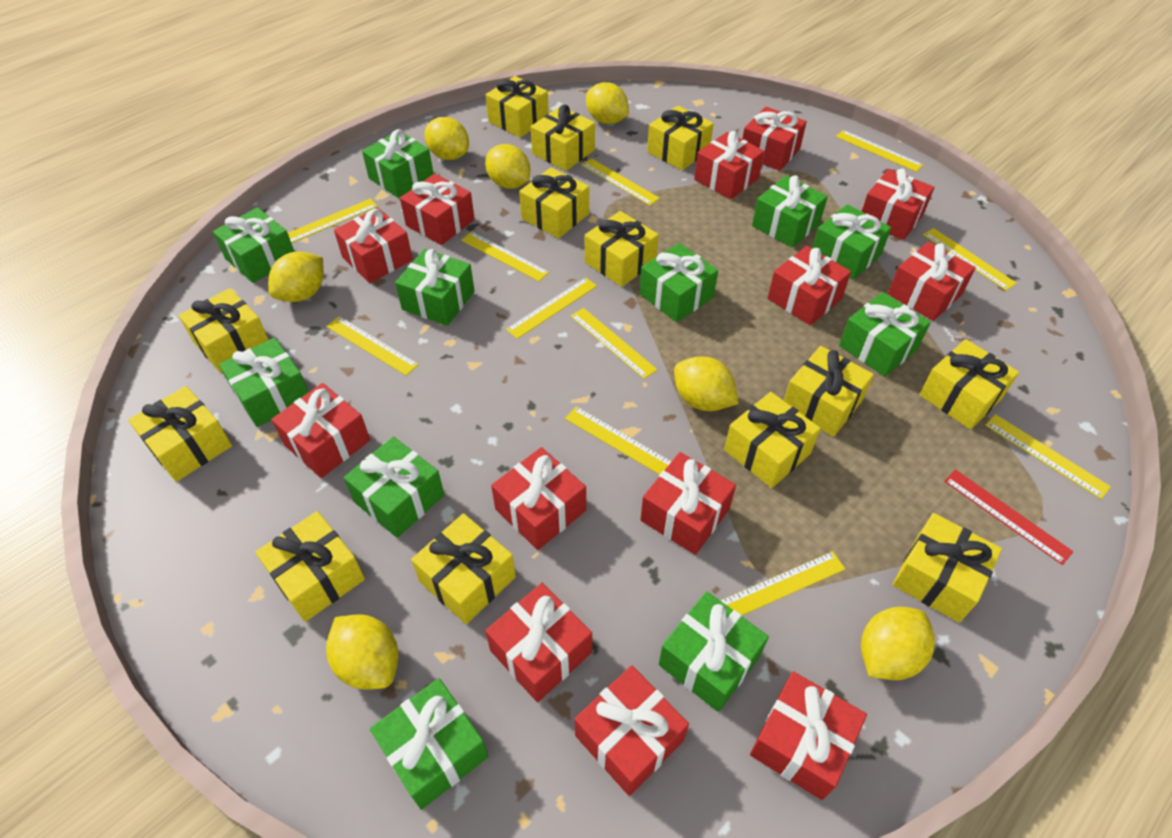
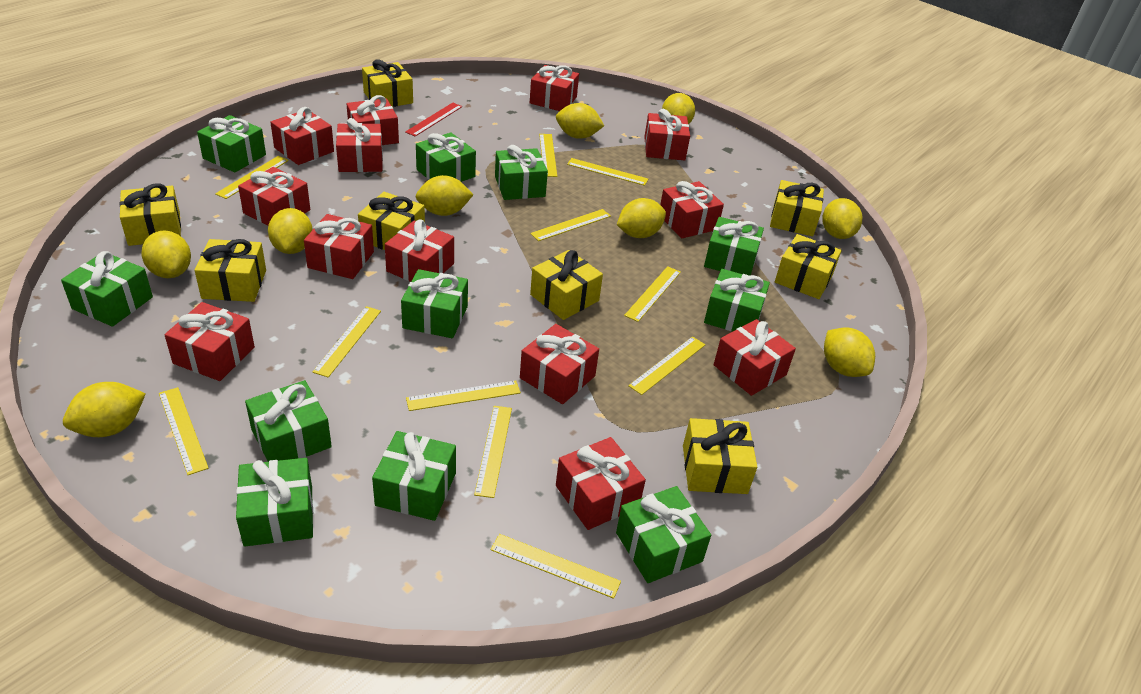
yellow gift: 13 -> 8
yellow lemon: 7 -> 9

